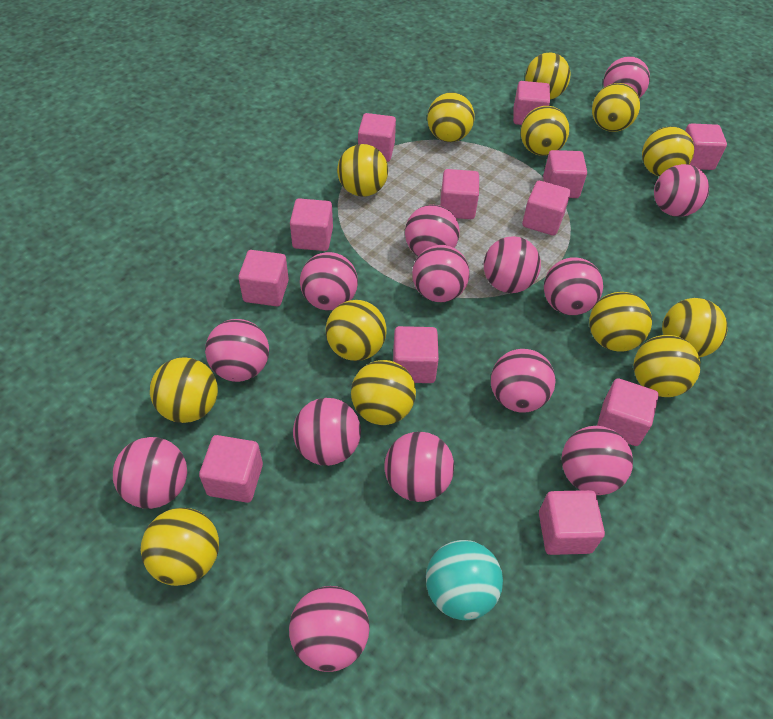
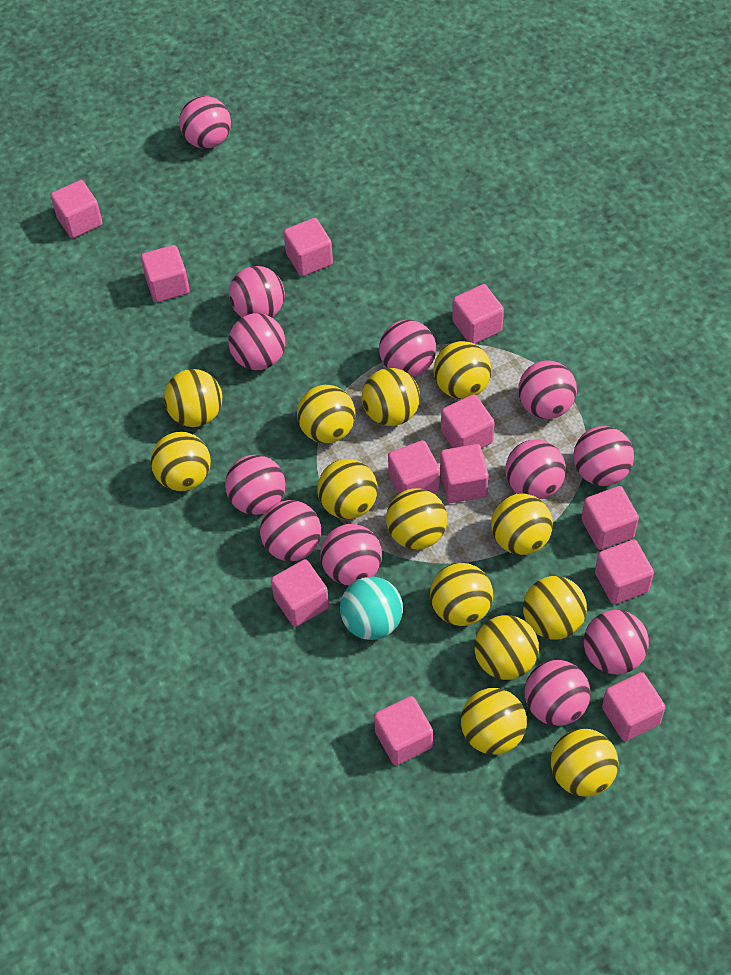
pink ball: 14 -> 12

